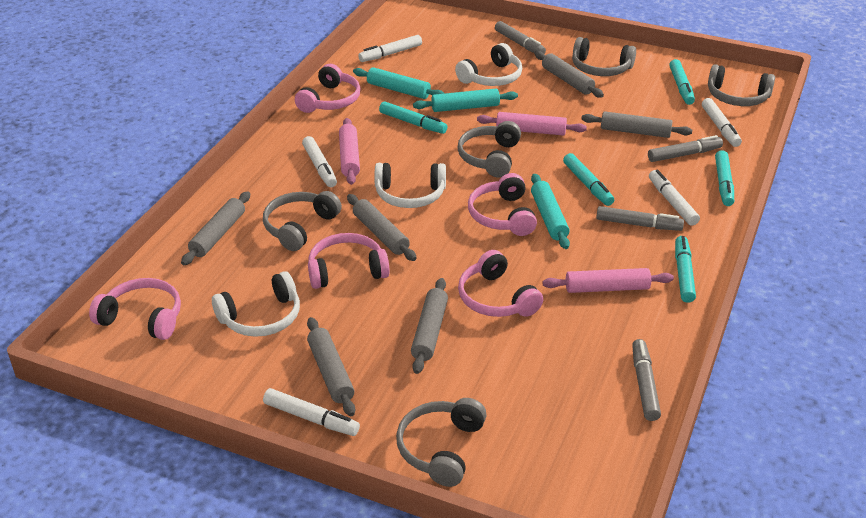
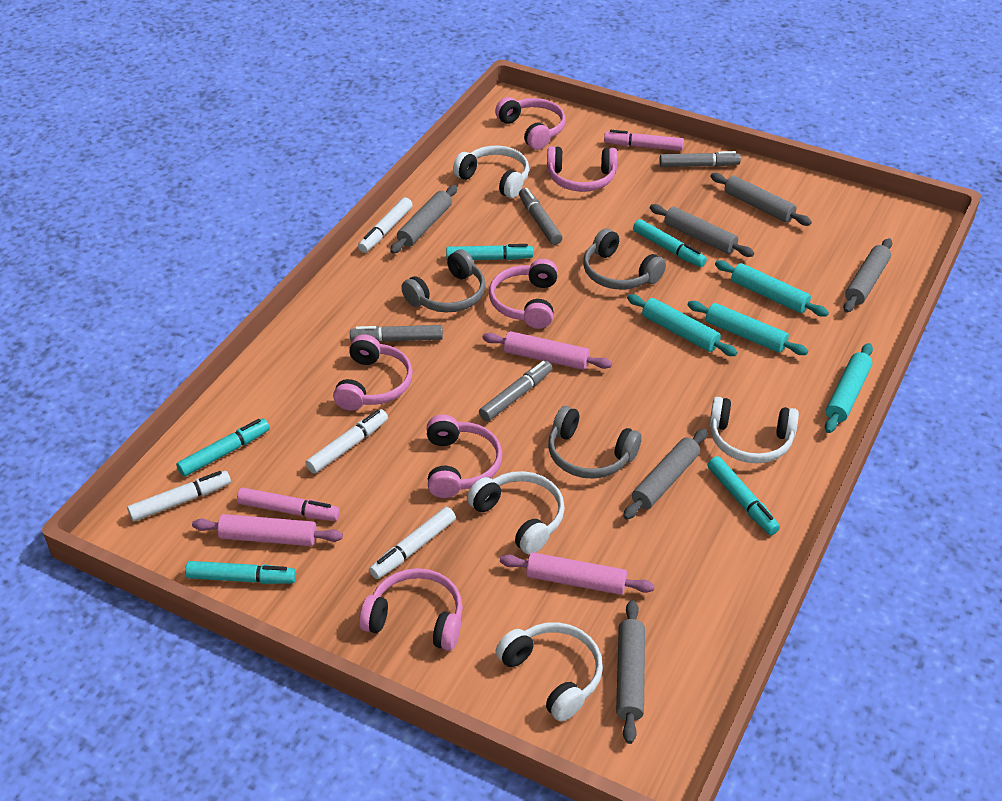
grey headphones: 5 -> 3
pink headphones: 5 -> 6
pink marker: 0 -> 2
turquoise rolling pin: 3 -> 4
white headphones: 3 -> 4
white marker: 5 -> 4

